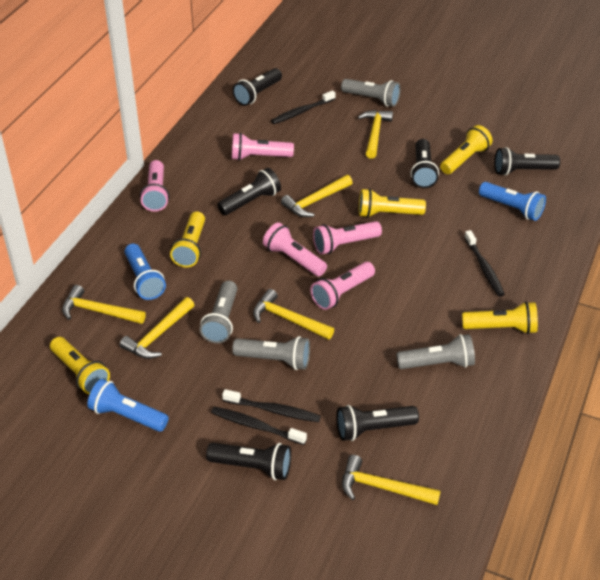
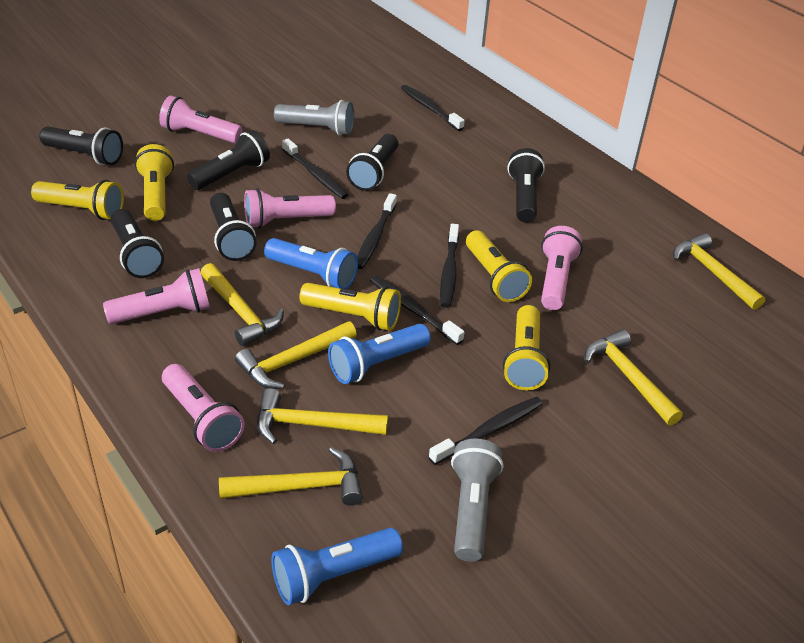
black toothbrush: 4 -> 6
grey flashlight: 4 -> 2

